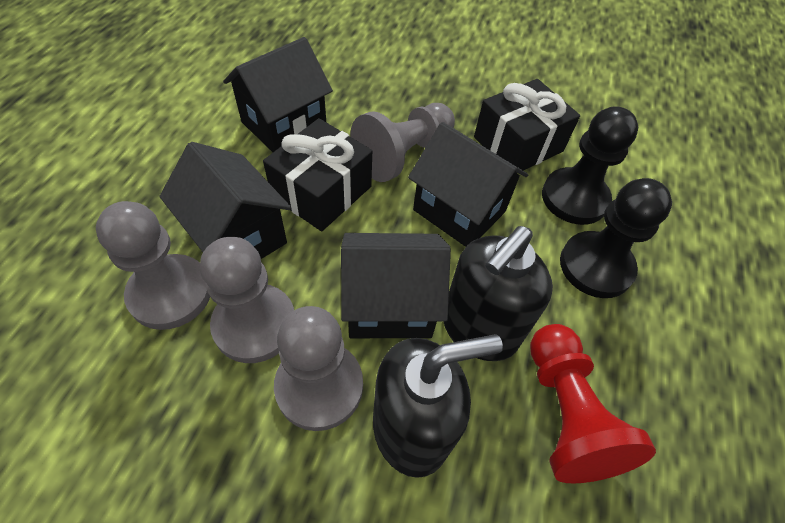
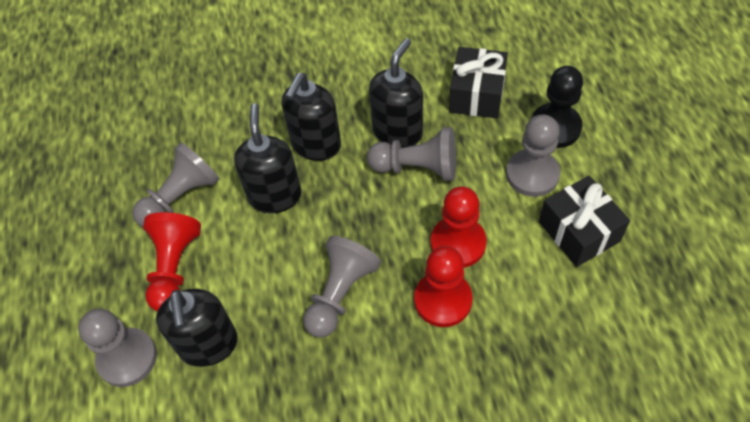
black house: 4 -> 0
black pawn: 2 -> 1
black soap dispenser: 2 -> 4
grey pawn: 4 -> 5
red pawn: 1 -> 3

